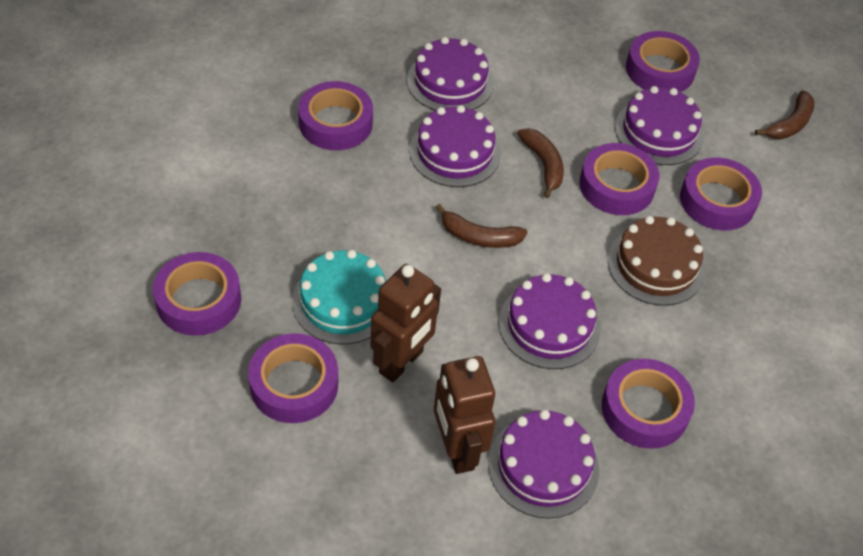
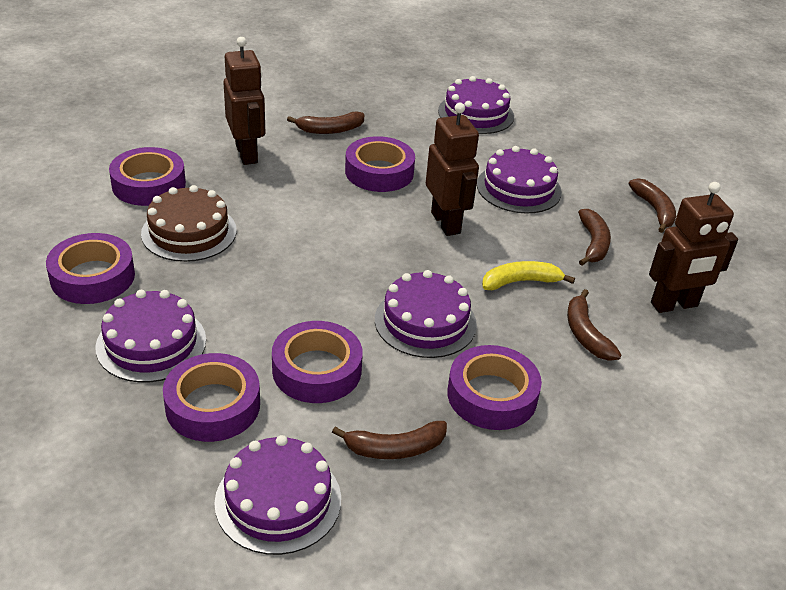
brown banana: 3 -> 5
brown robot: 2 -> 3
purple tape: 7 -> 6
turquoise cake: 1 -> 0
yellow banana: 0 -> 1

